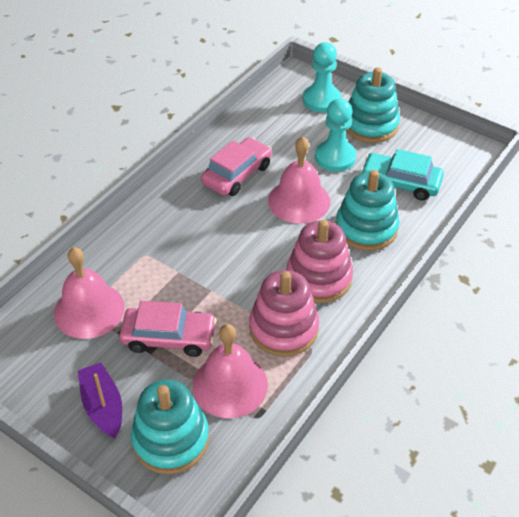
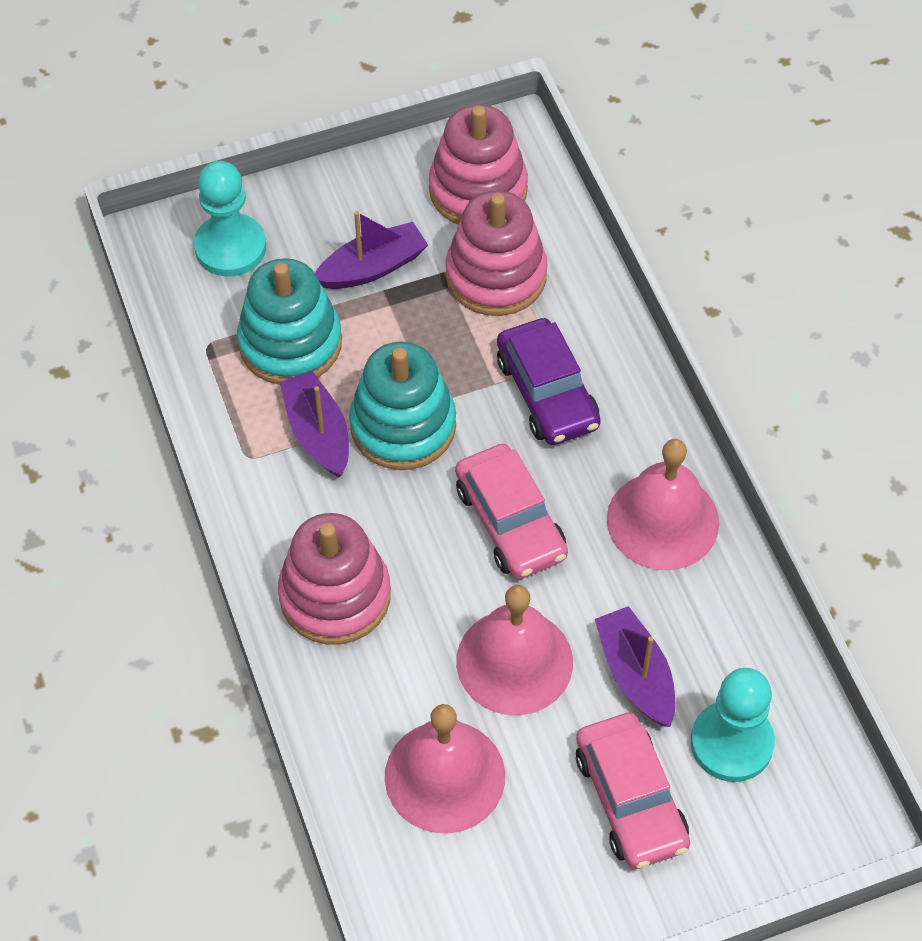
pink stacking toy: 2 -> 3
purple boat: 1 -> 3
purple car: 0 -> 1
turquoise car: 1 -> 0
turquoise stacking toy: 3 -> 2

